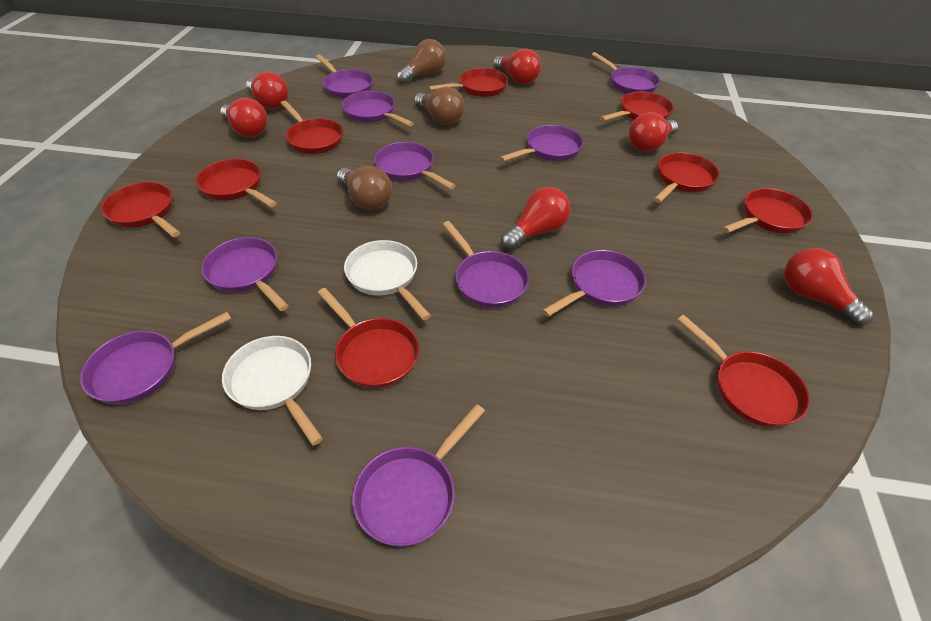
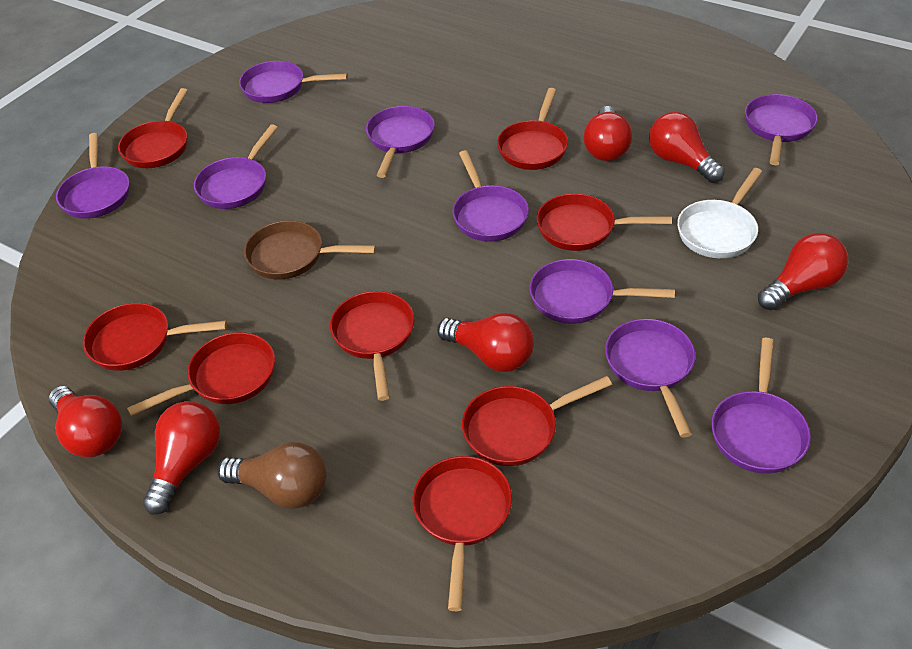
brown light bulb: 3 -> 1
brown pan: 0 -> 1
purple pan: 10 -> 9
red pan: 9 -> 8
white pan: 2 -> 1

